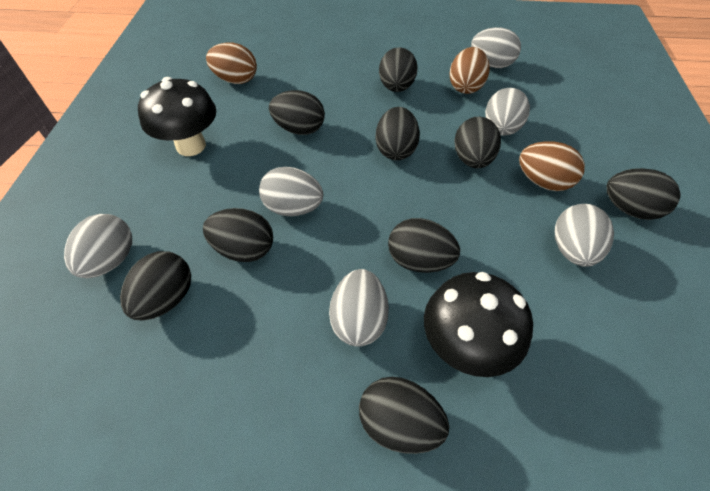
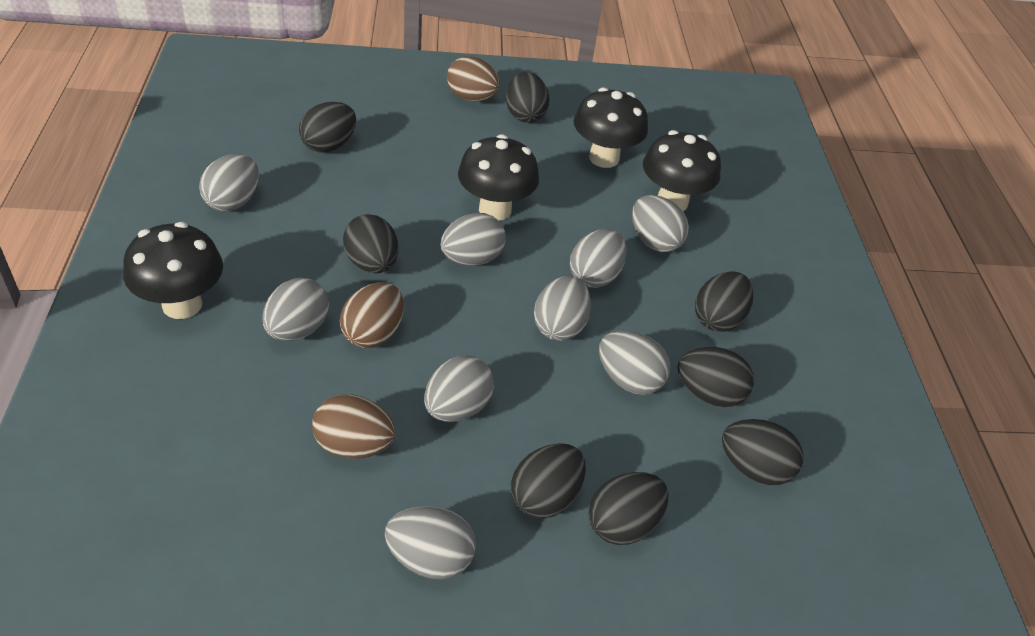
black egg: 9 -> 8
black mushroom: 2 -> 4
grey egg: 6 -> 9

